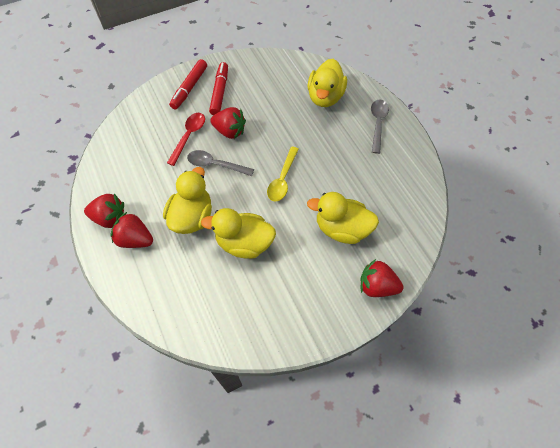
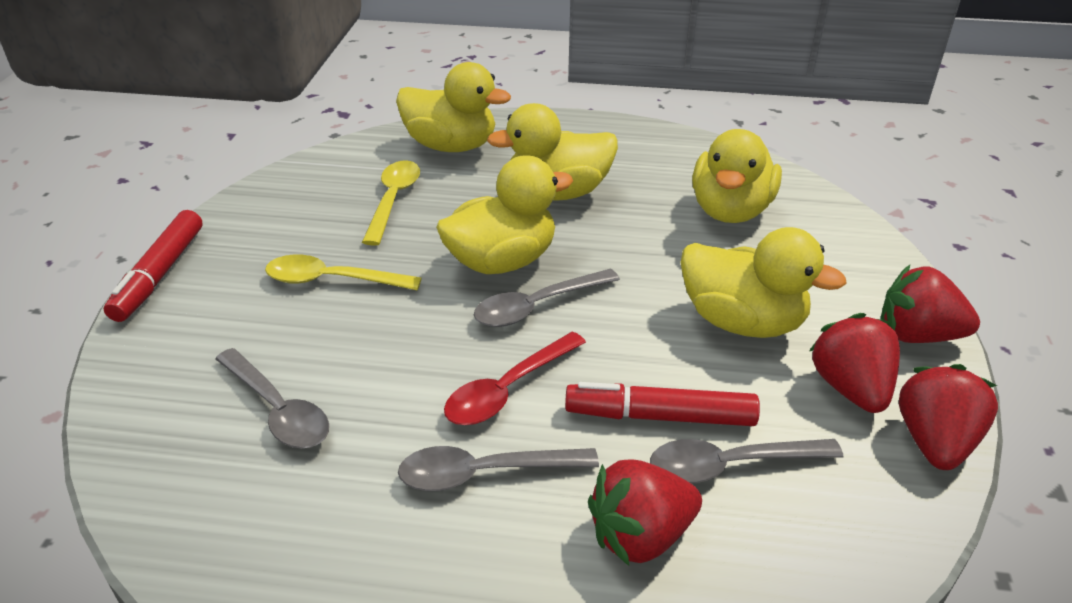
grey spoon: 2 -> 4
yellow duck: 4 -> 5
yellow spoon: 1 -> 2

